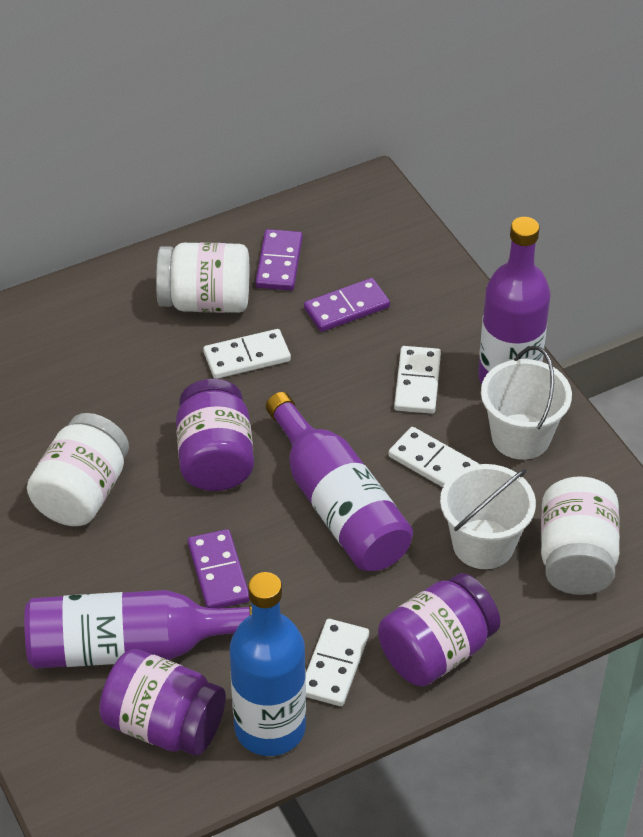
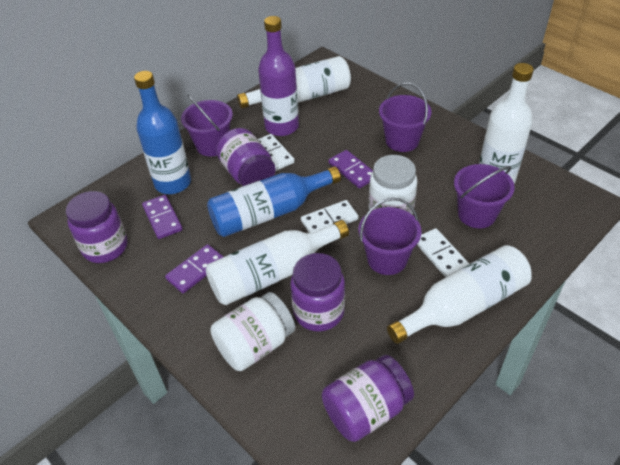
blue bottle: 1 -> 2
purple bottle: 3 -> 1
purple bucket: 0 -> 4
purple jar: 3 -> 4
white bottle: 0 -> 4
white bucket: 2 -> 0
white domino: 4 -> 3
white jar: 3 -> 2

